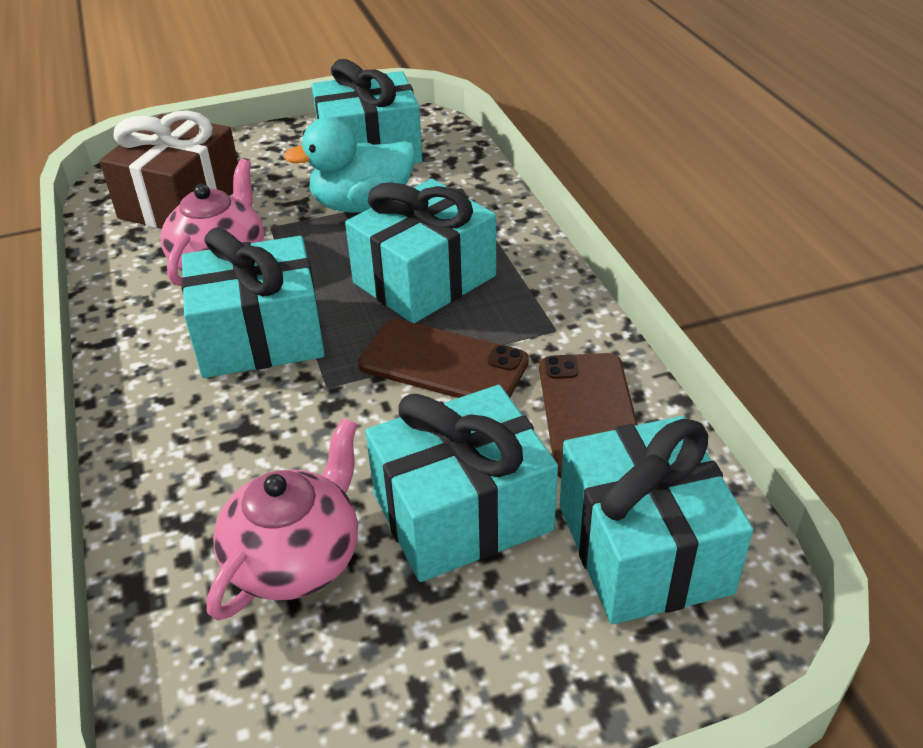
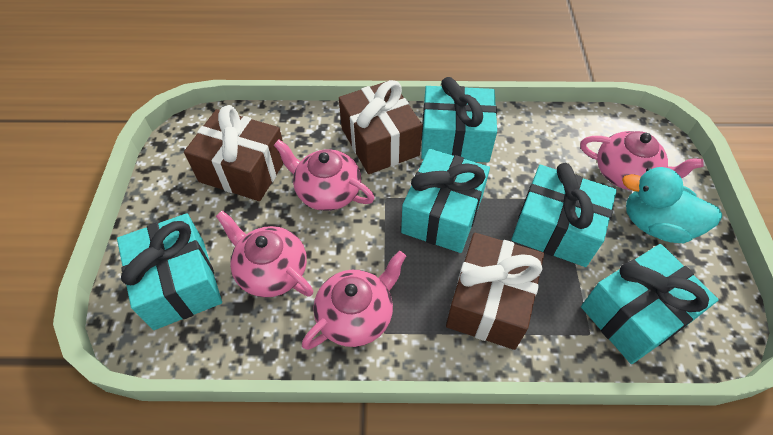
brown gift: 1 -> 3
brown phone: 2 -> 0
pink teapot: 2 -> 4

